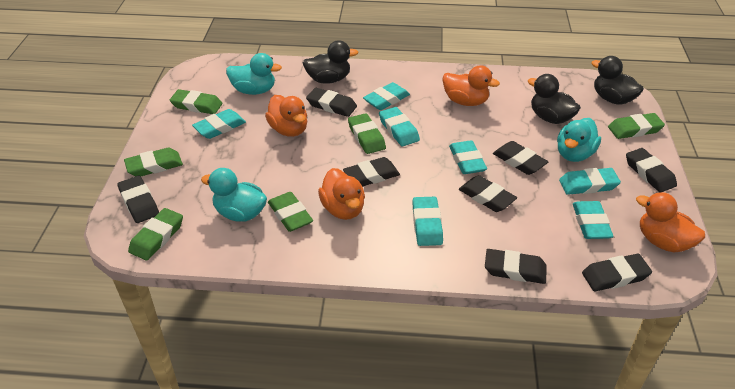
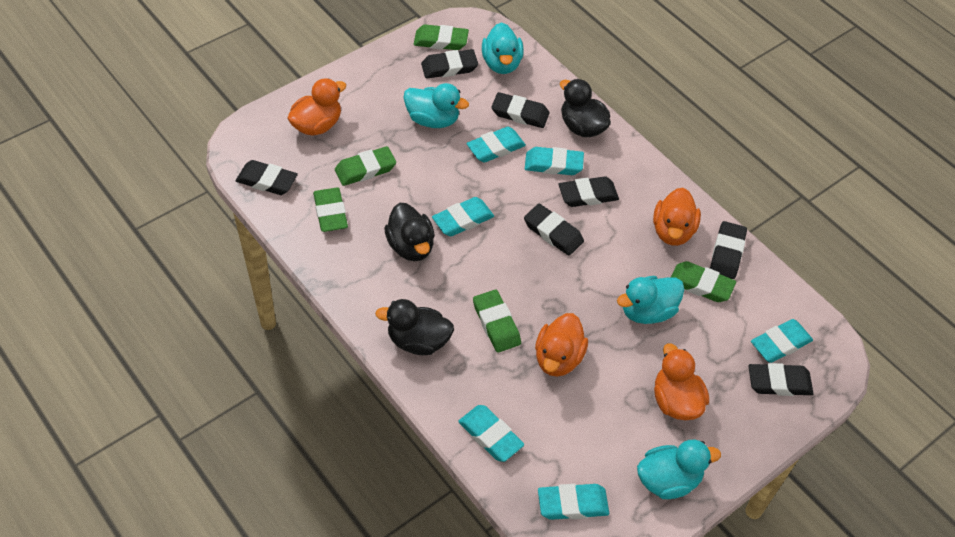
black eraser: 8 -> 7
green eraser: 6 -> 5
turquoise duck: 3 -> 4
turquoise eraser: 7 -> 6

